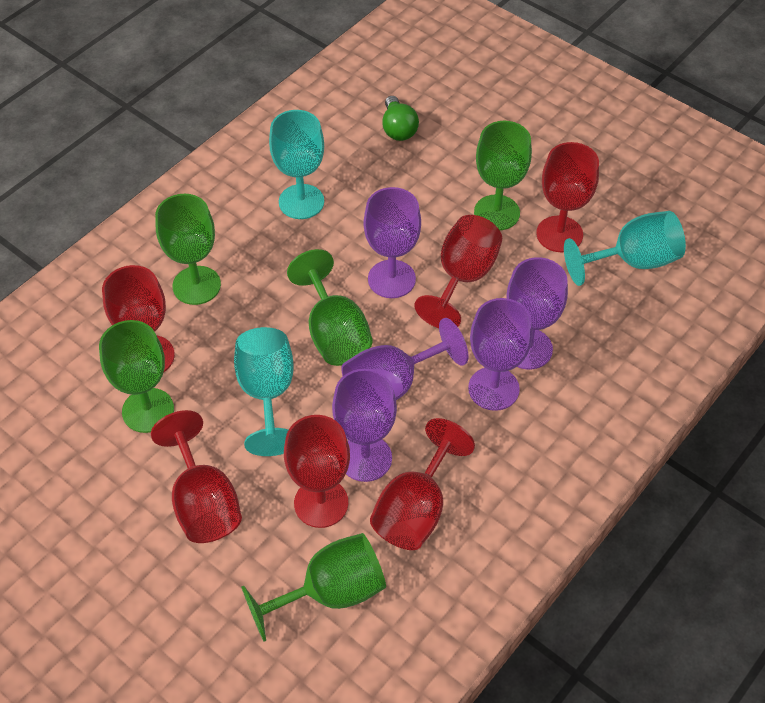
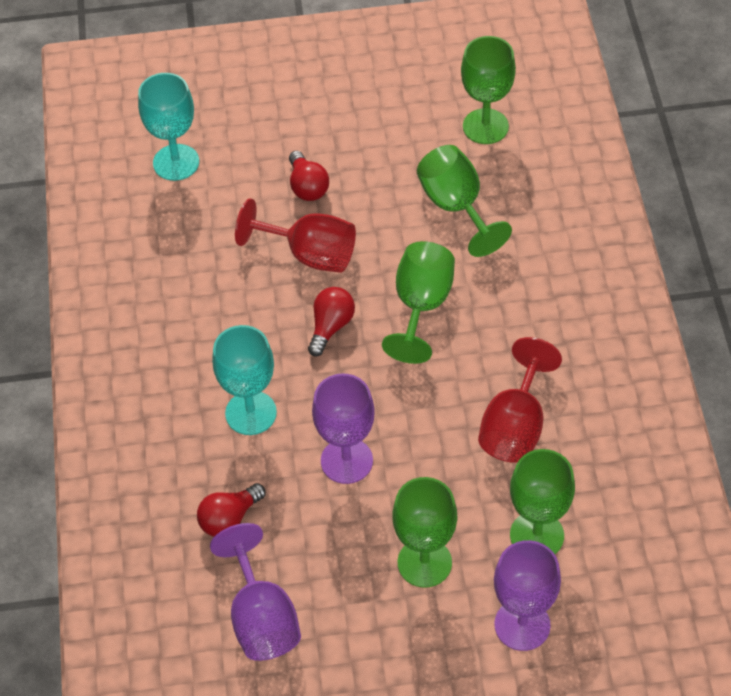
green light bulb: 1 -> 0
purple goblet: 5 -> 3
red goblet: 6 -> 2
red light bulb: 0 -> 3
turquoise goblet: 3 -> 2

